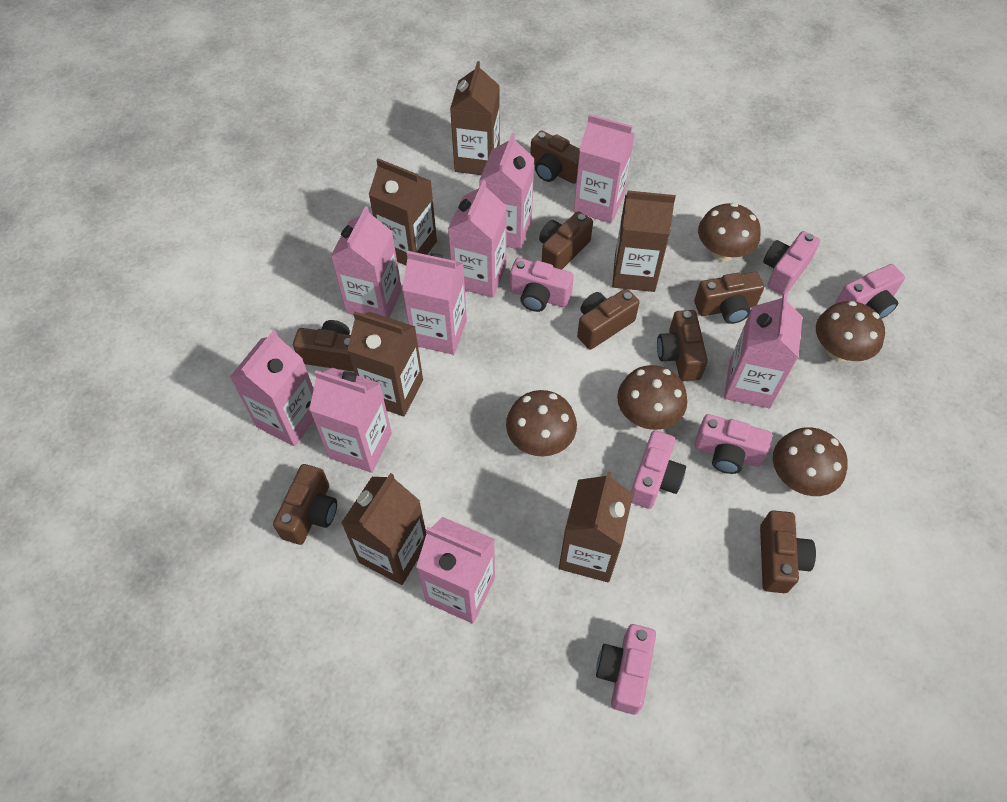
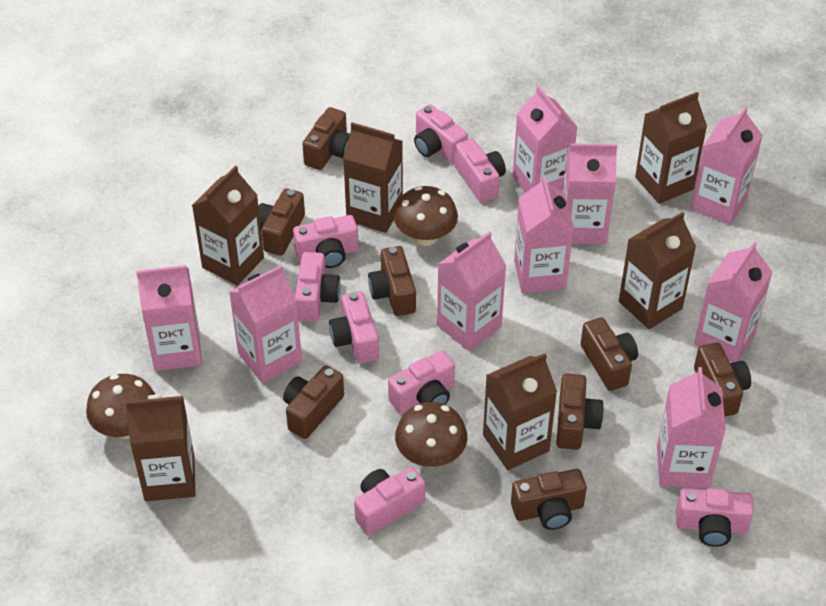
brown mushroom: 5 -> 3
pink camera: 6 -> 8

